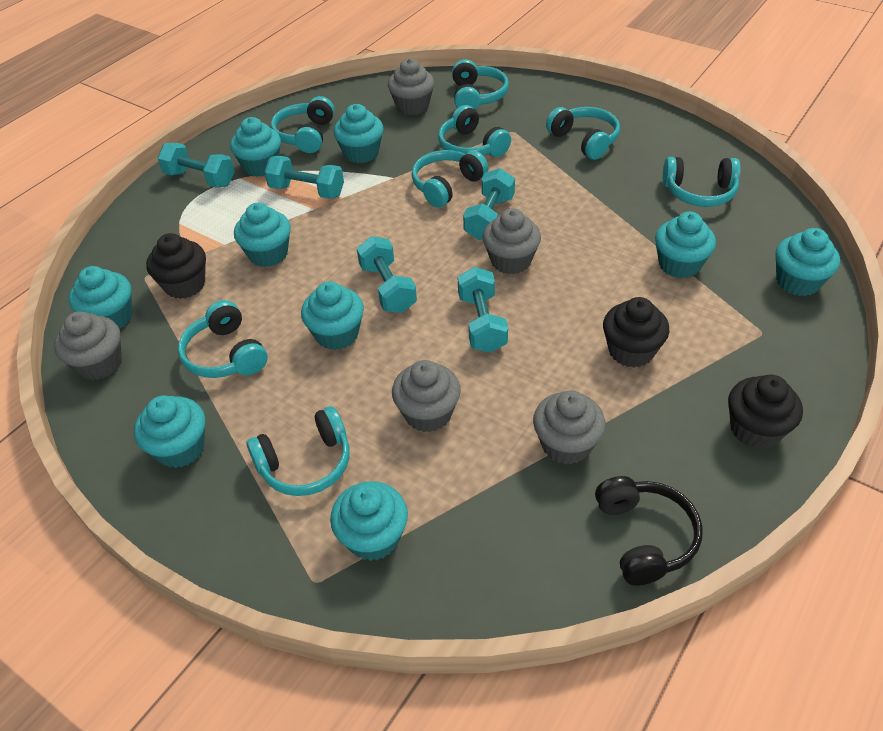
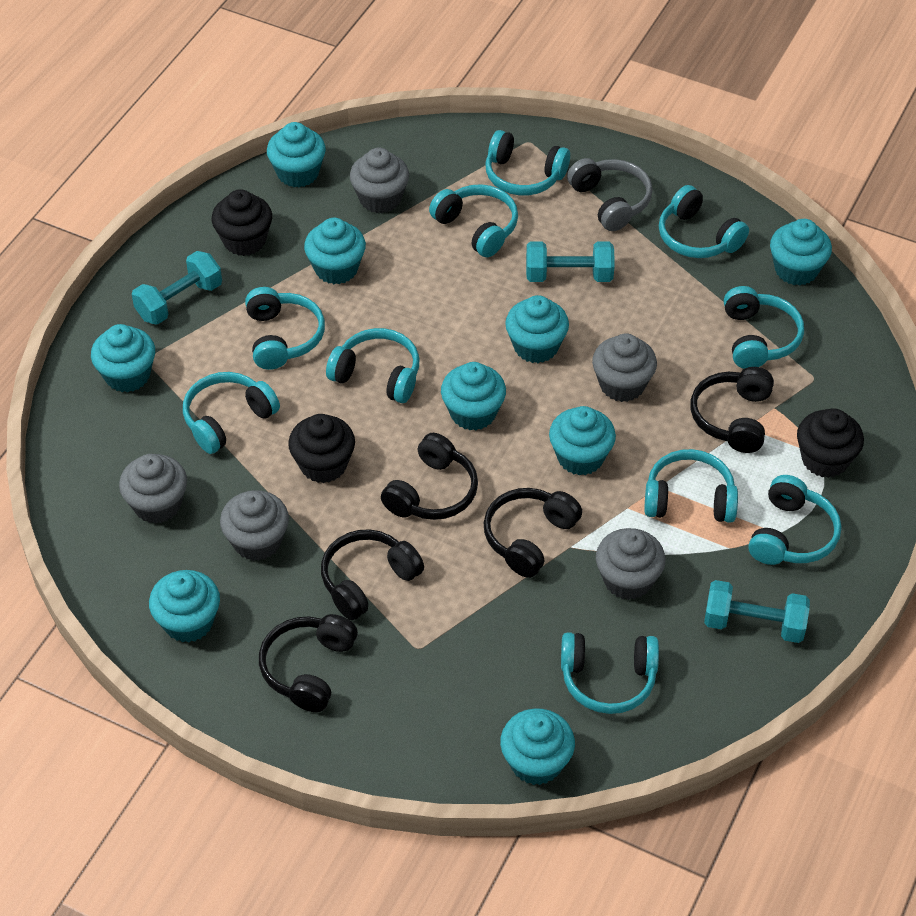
black headphones: 1 -> 5
grey headphones: 0 -> 1
turquoise dumbbell: 5 -> 3
turquoise headphones: 8 -> 10

